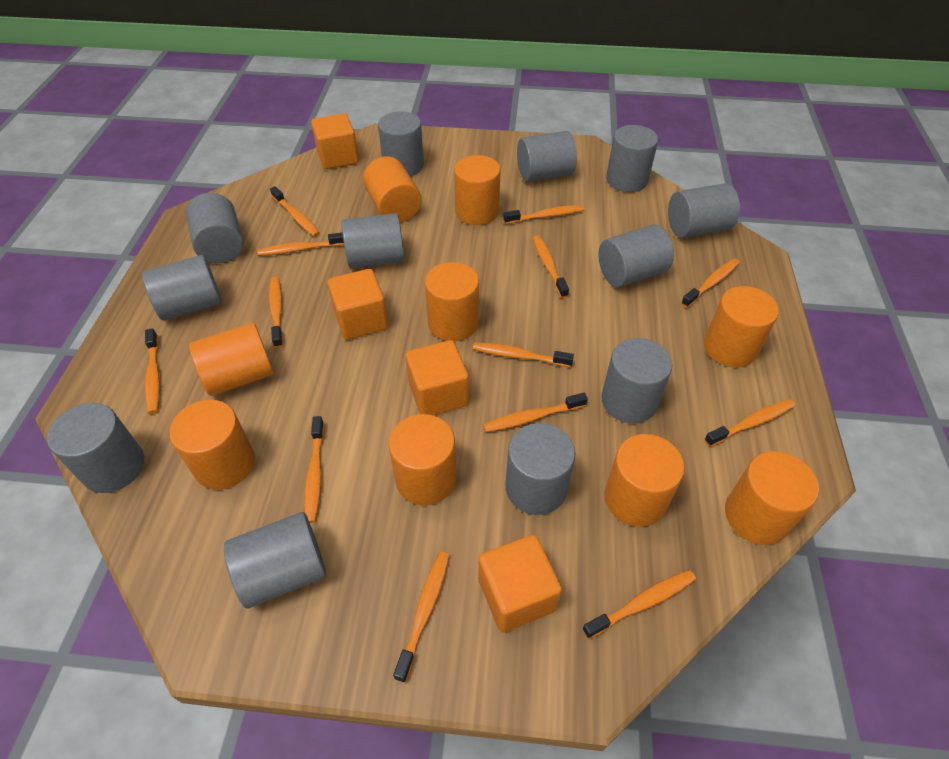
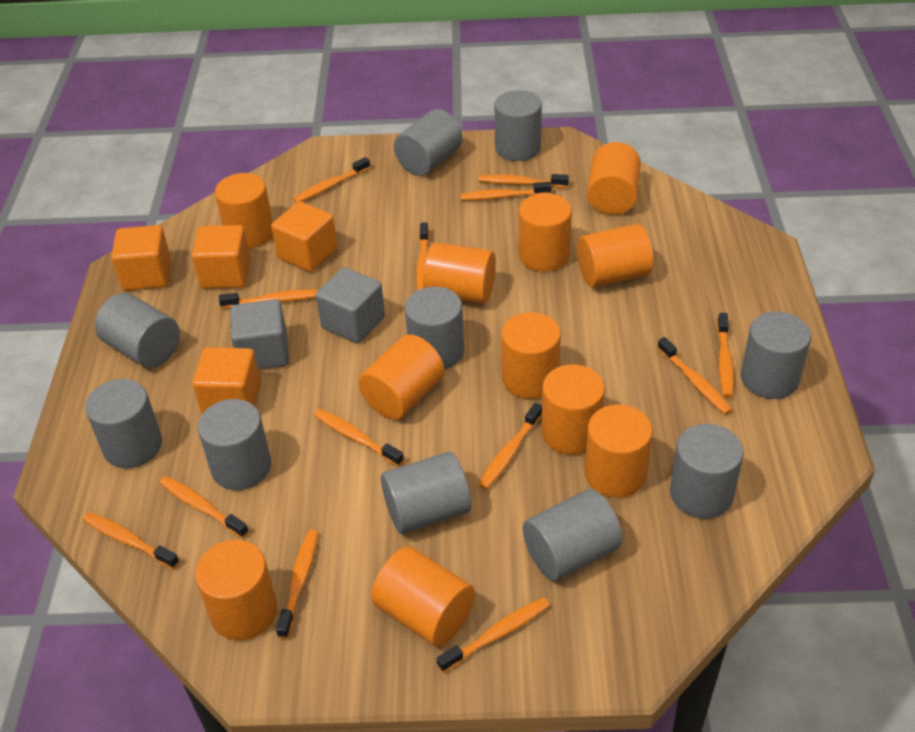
grey cube: 0 -> 2
grey cylinder: 12 -> 10
orange cylinder: 9 -> 11

